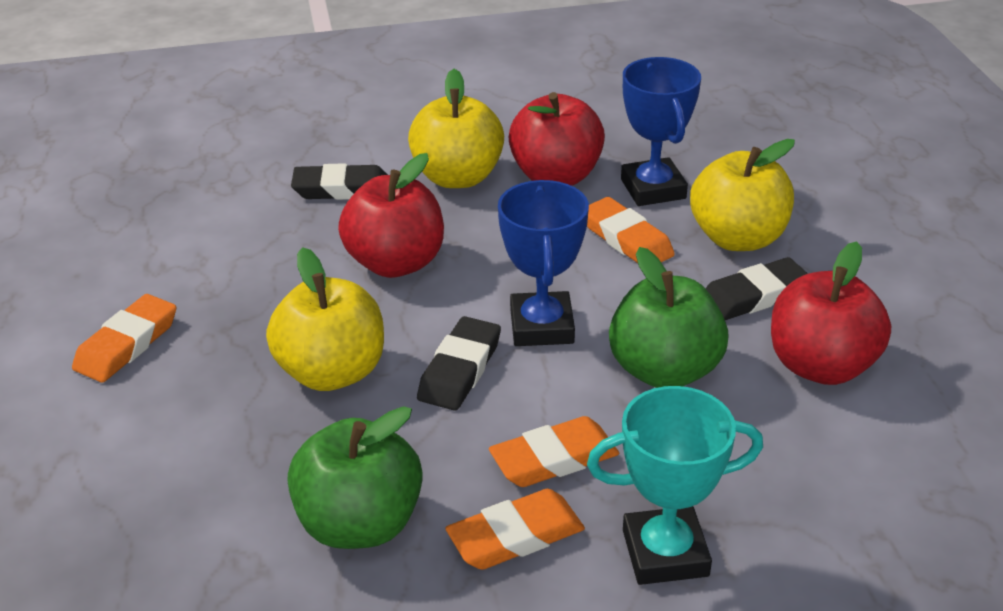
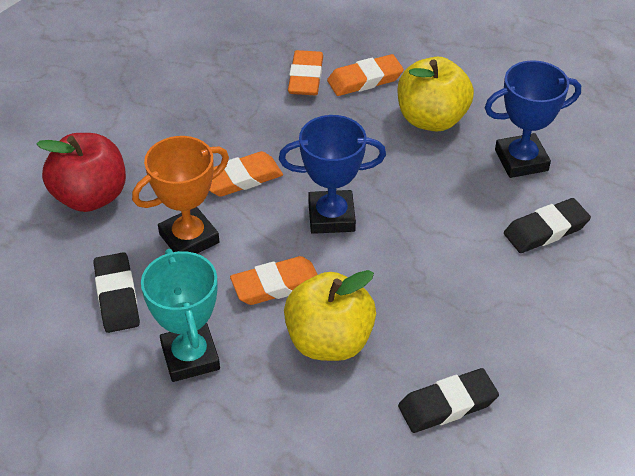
green apple: 2 -> 0
orange trophy: 0 -> 1
red apple: 3 -> 1
yellow apple: 3 -> 2

